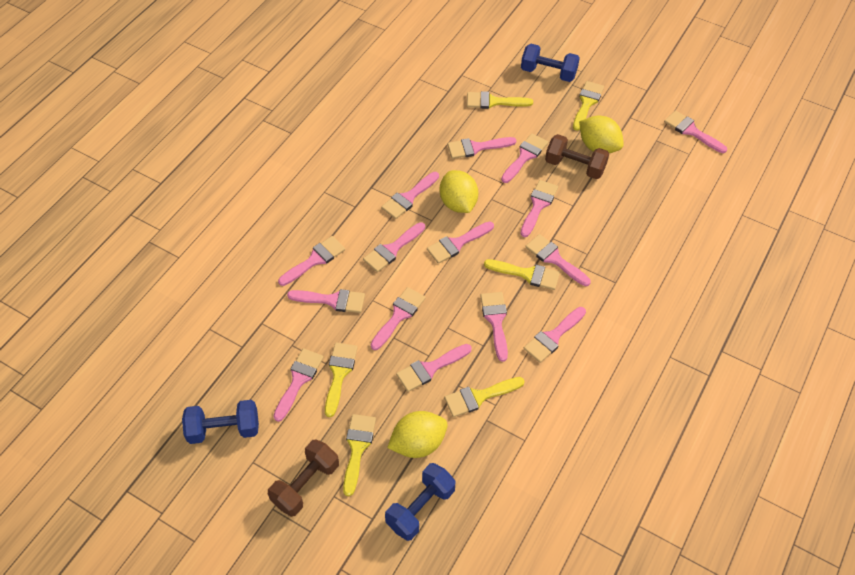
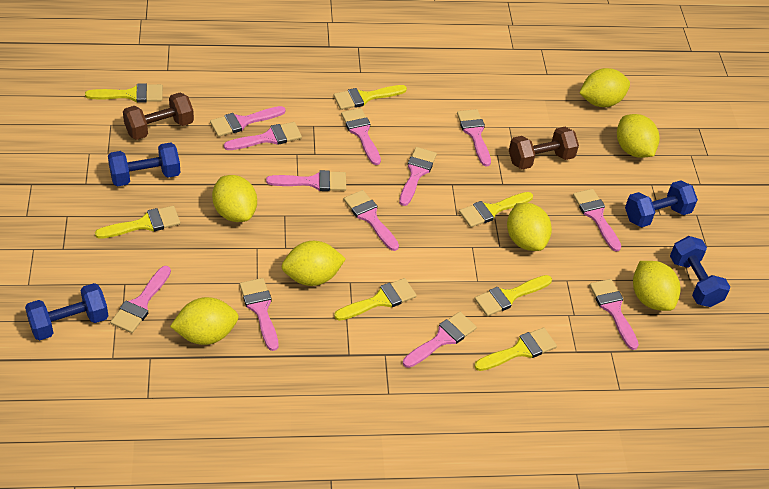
blue dumbbell: 3 -> 4
pink brush: 15 -> 12
yellow brush: 6 -> 7
yellow lemon: 3 -> 7

